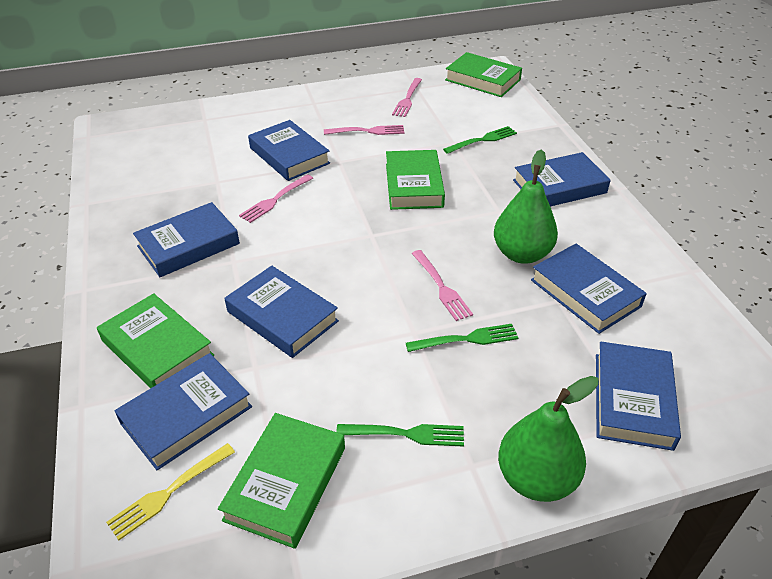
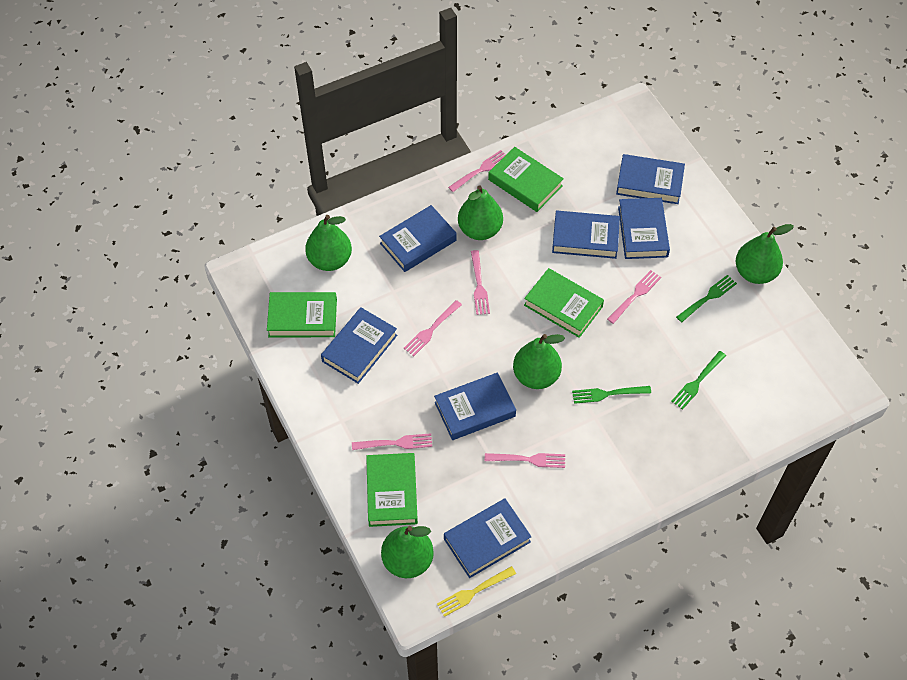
green pear: 2 -> 5
pink fork: 4 -> 6

